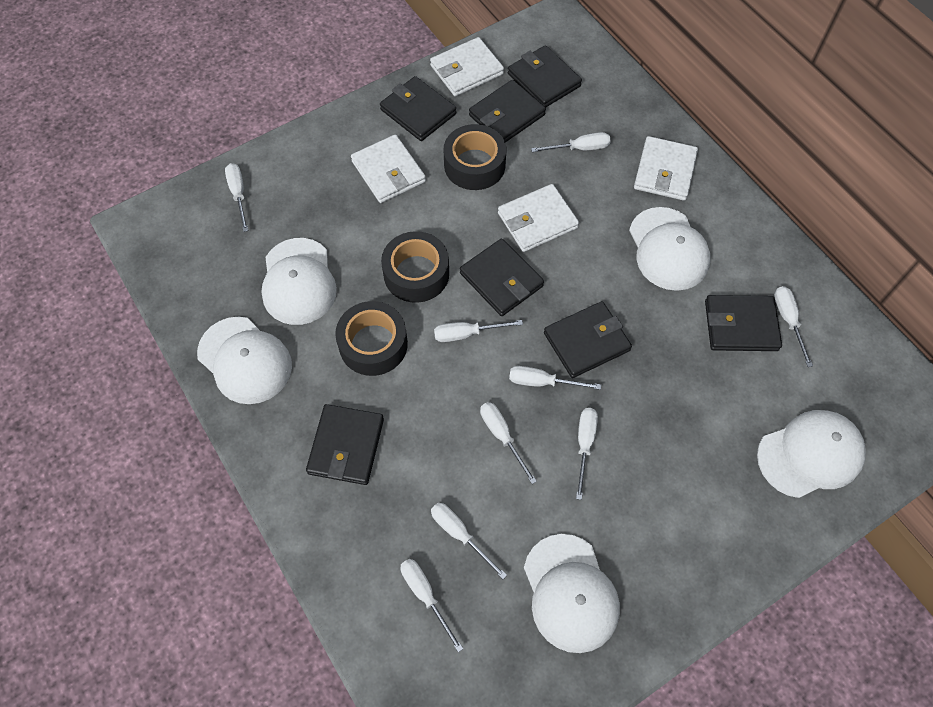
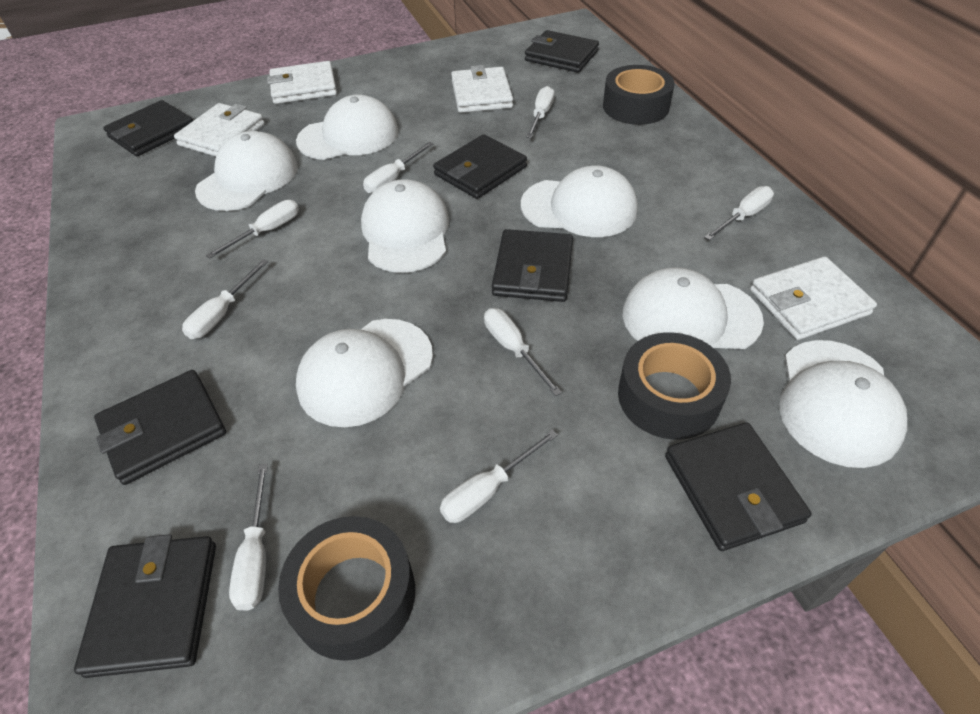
white cap: 5 -> 7
white screwdriver: 9 -> 8

